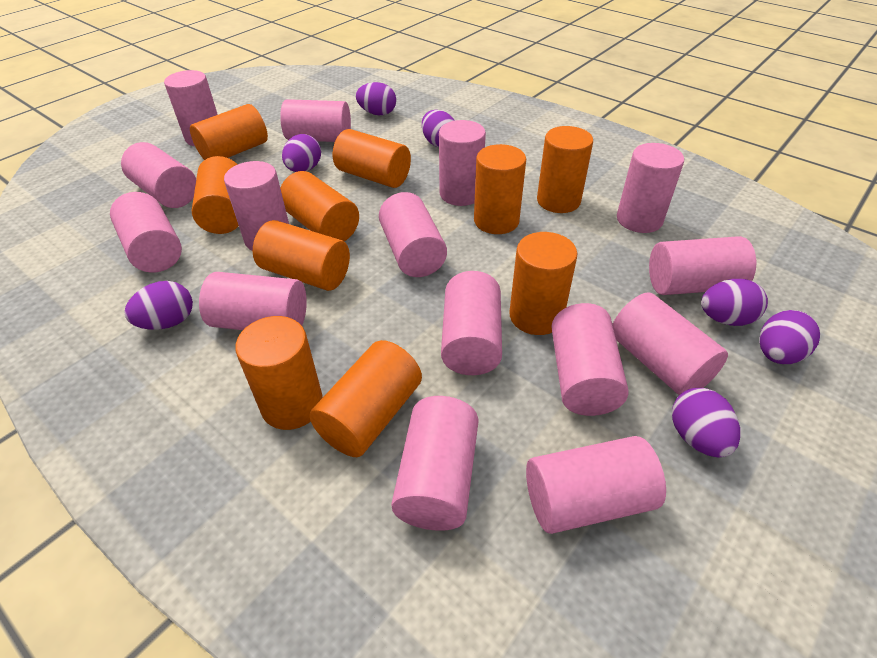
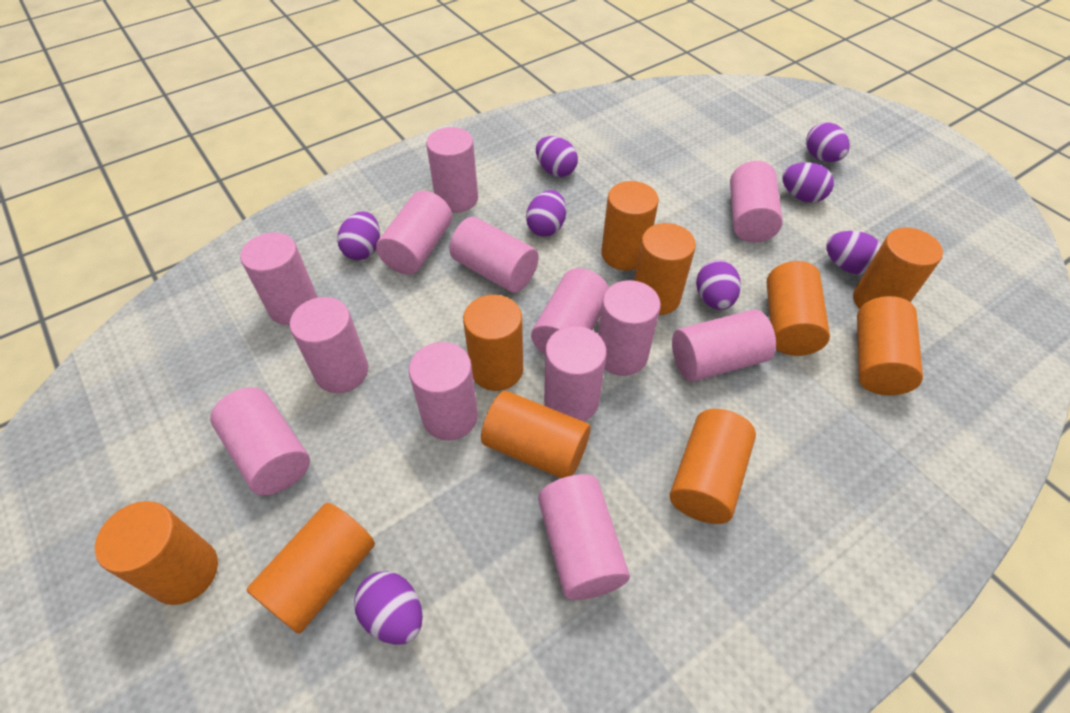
pink cylinder: 15 -> 13
purple egg: 7 -> 8

